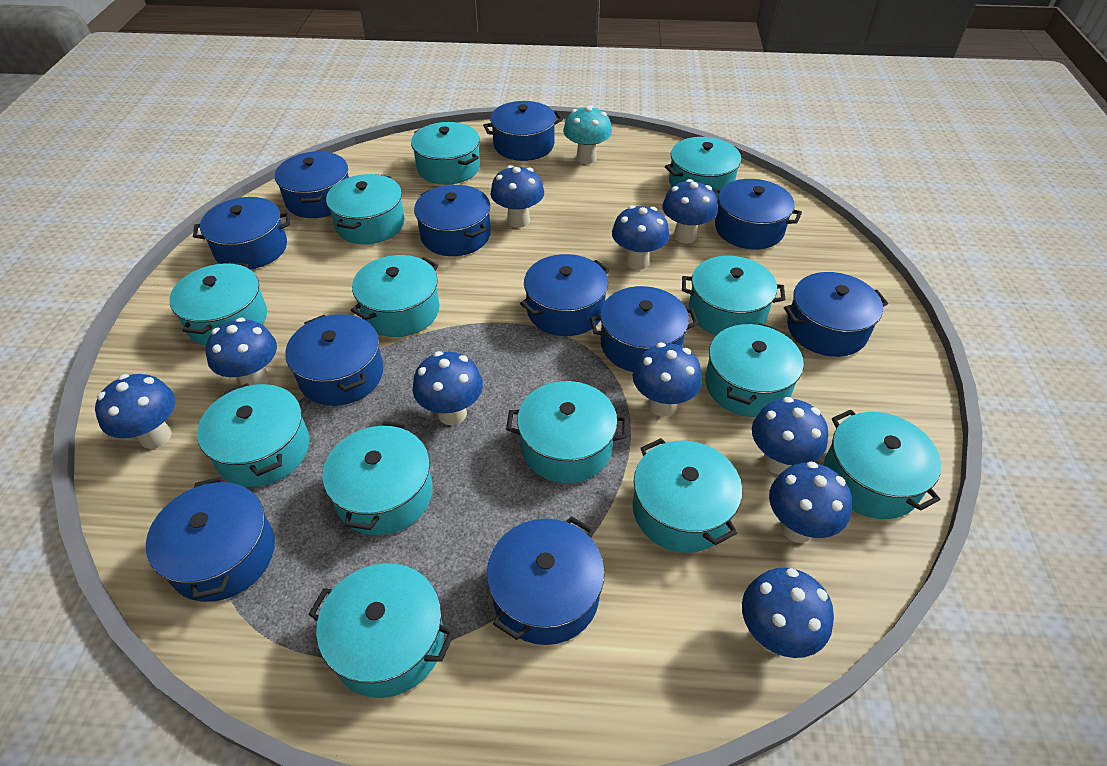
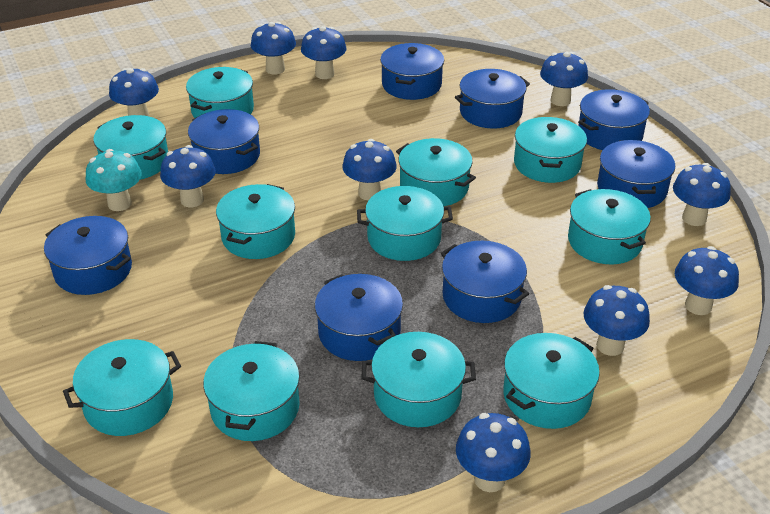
blue pot: 11 -> 8
turquoise pot: 13 -> 11

